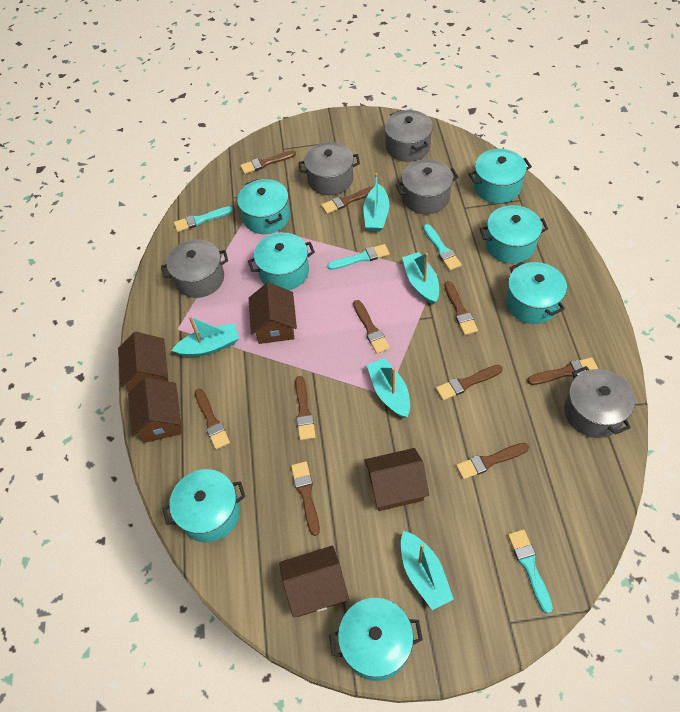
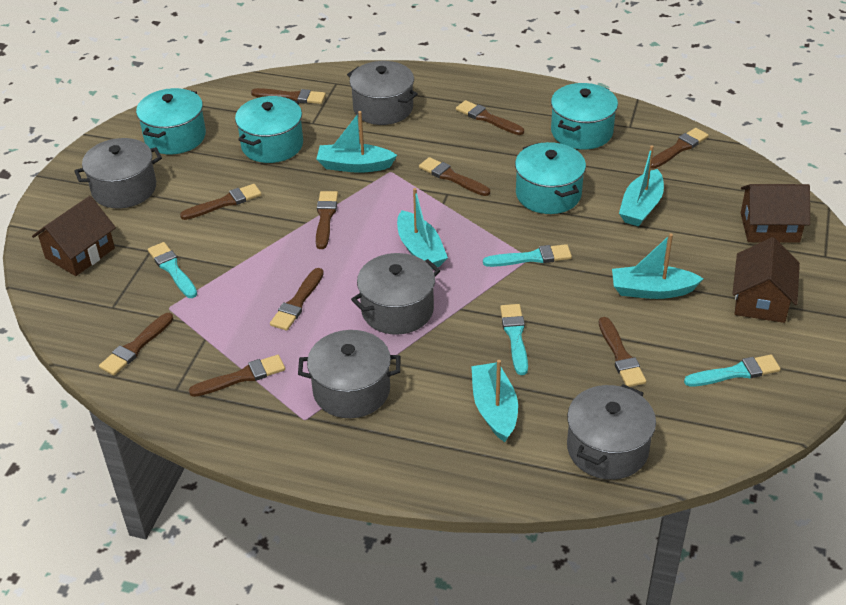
brown house: 5 -> 3
turquoise pot: 7 -> 4

